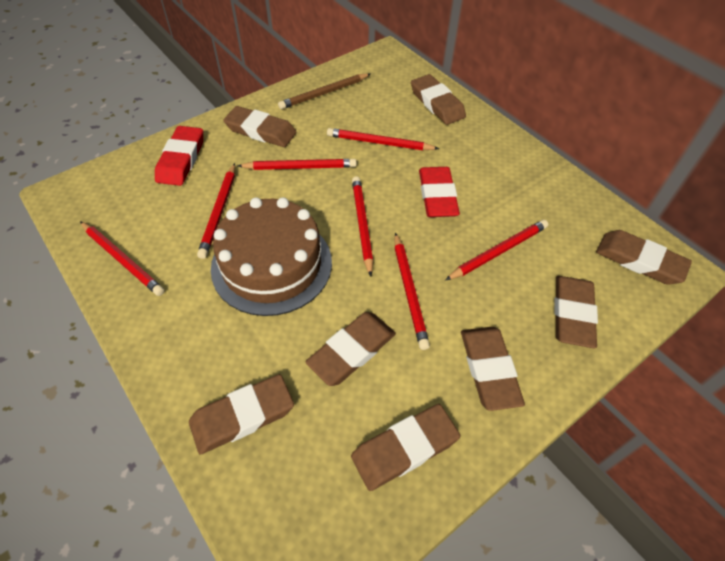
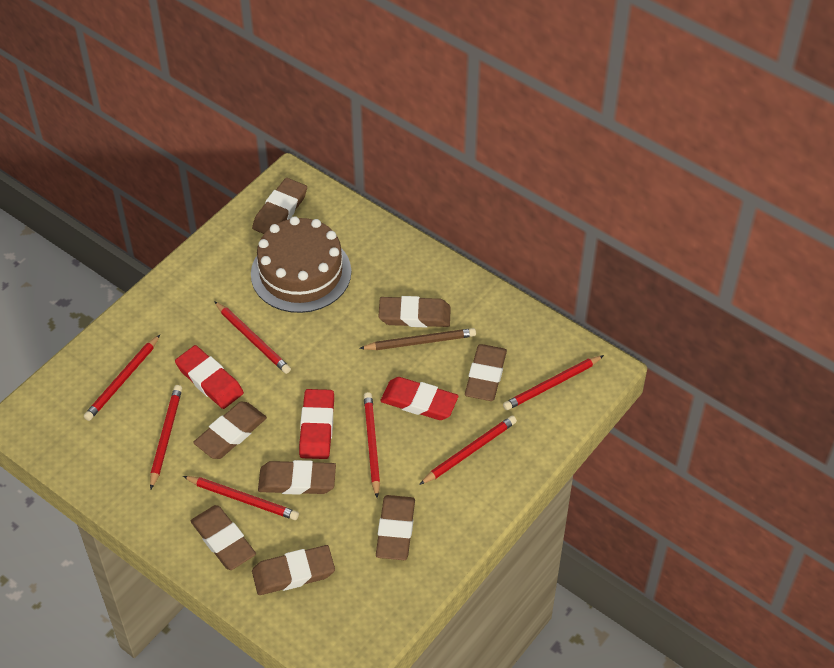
red eraser: 2 -> 3

